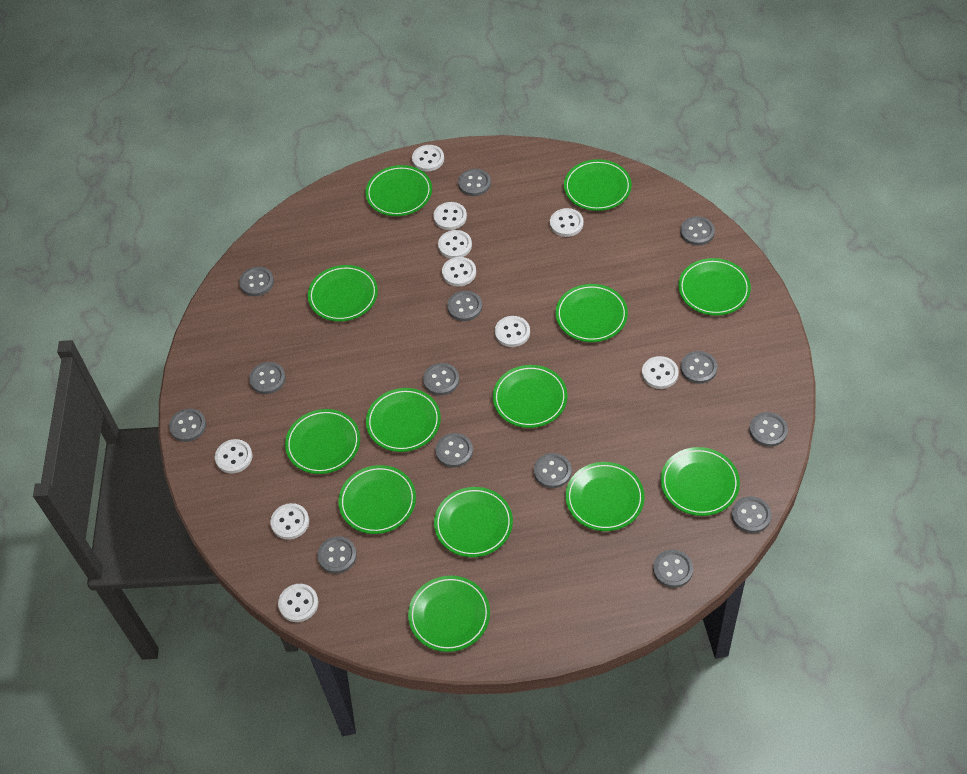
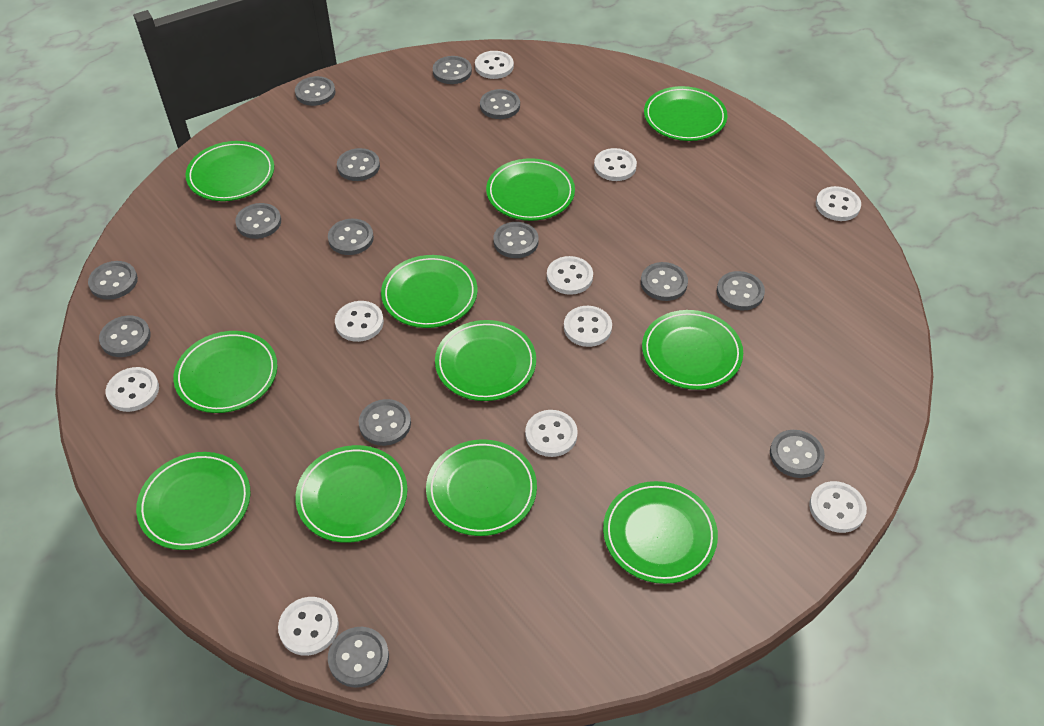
green plate: 13 -> 11

